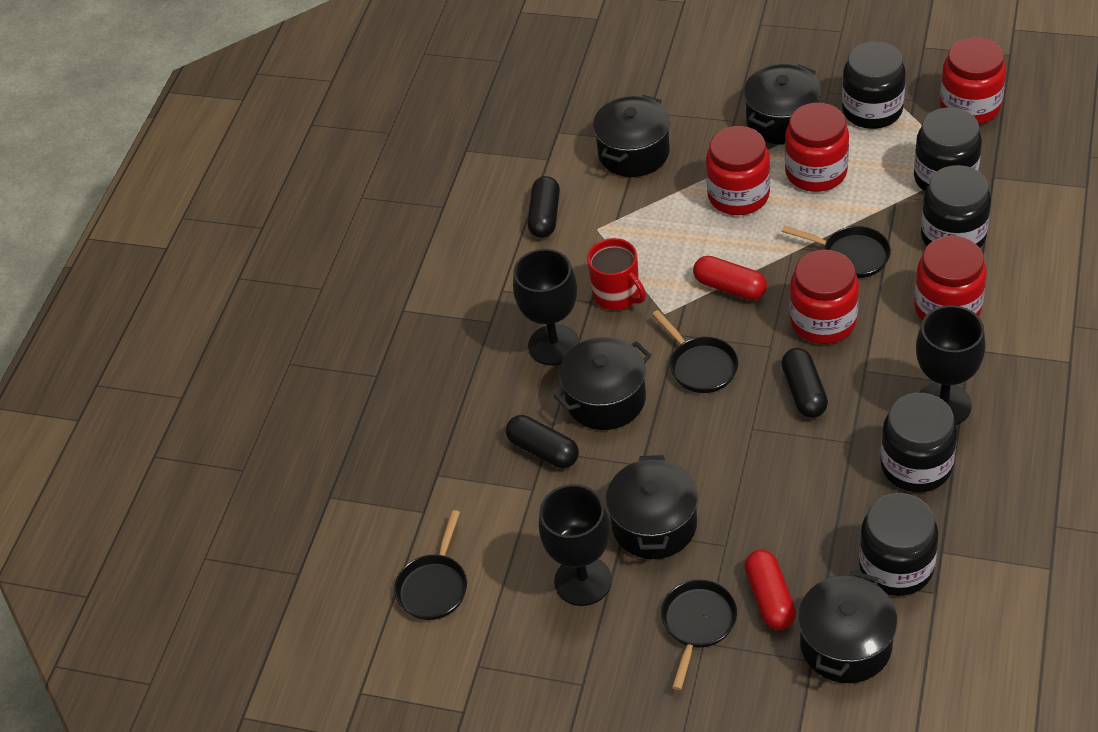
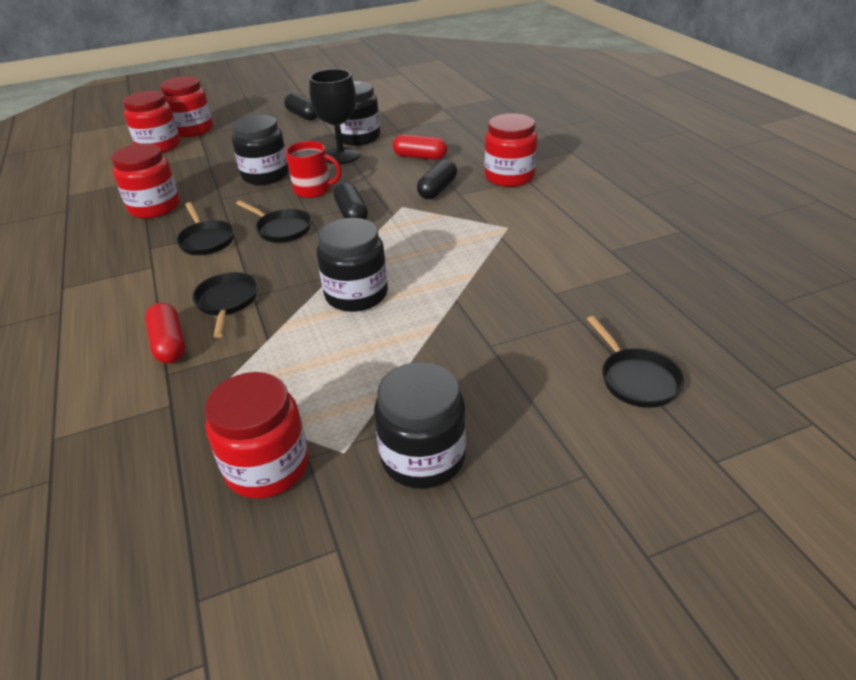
black goblet: 3 -> 1
black jar: 5 -> 4
black pot: 5 -> 0

